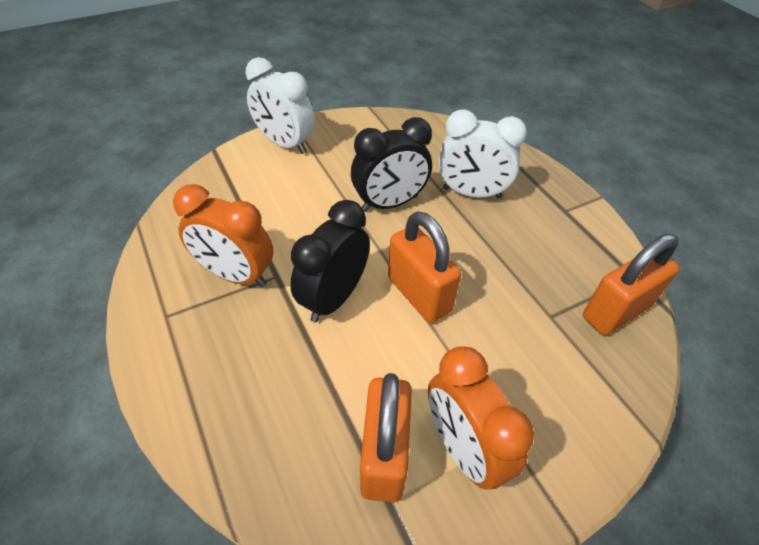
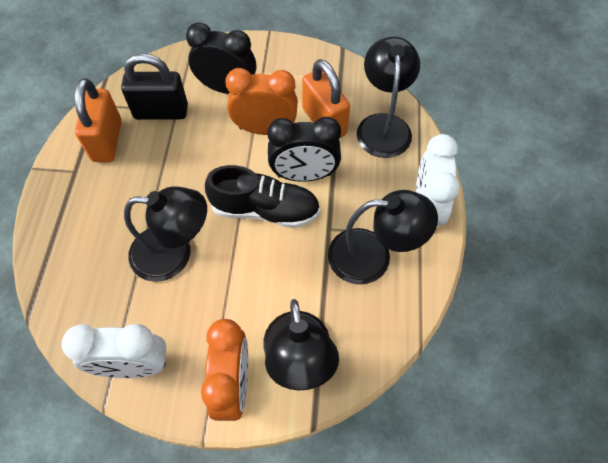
black lamp: 0 -> 4
black padlock: 0 -> 1
black shoe: 0 -> 1
orange padlock: 3 -> 2

